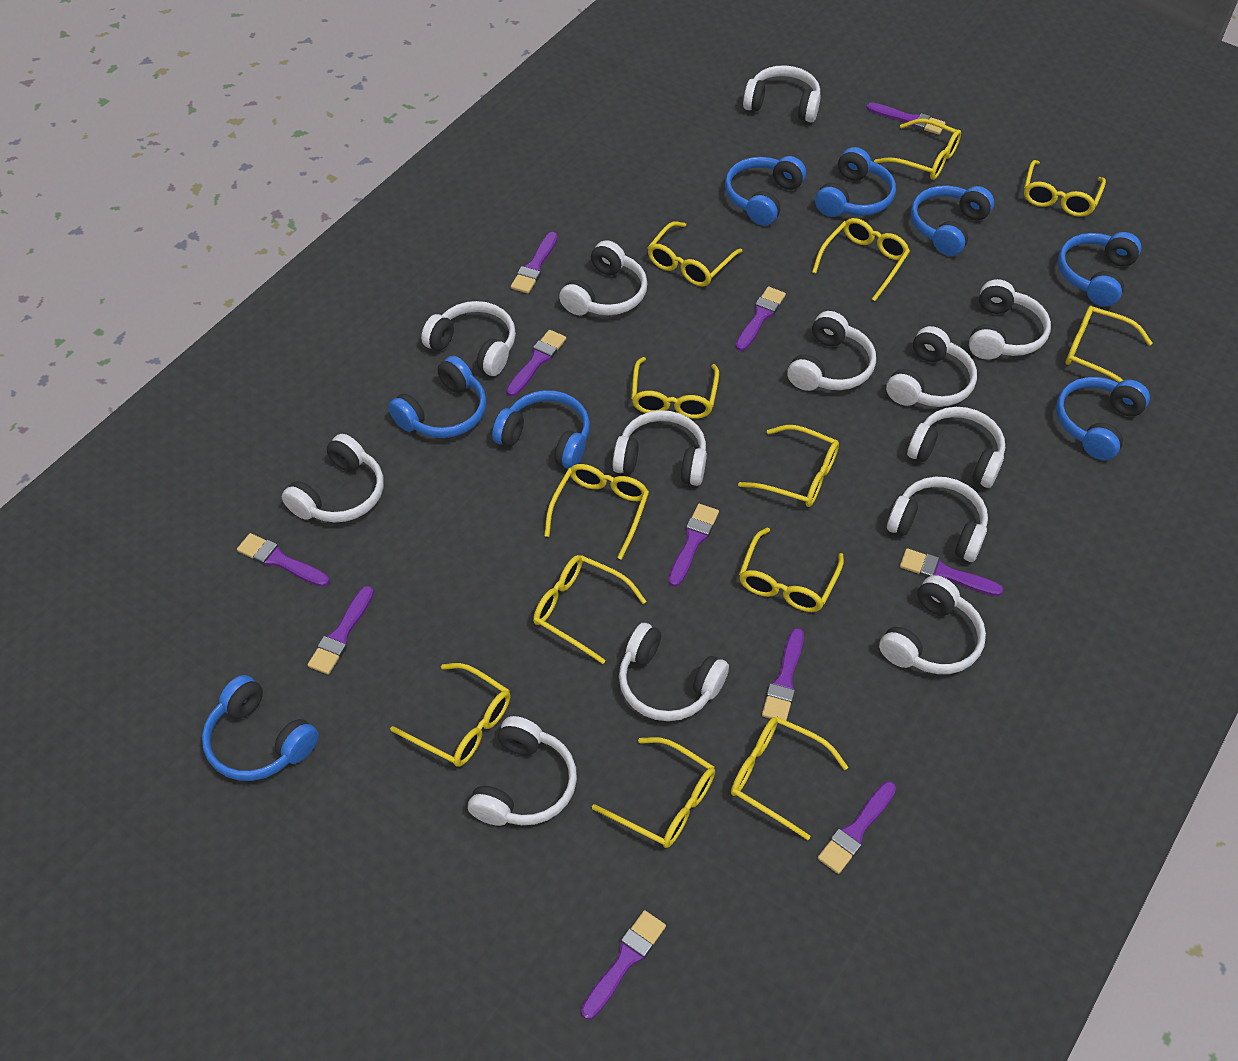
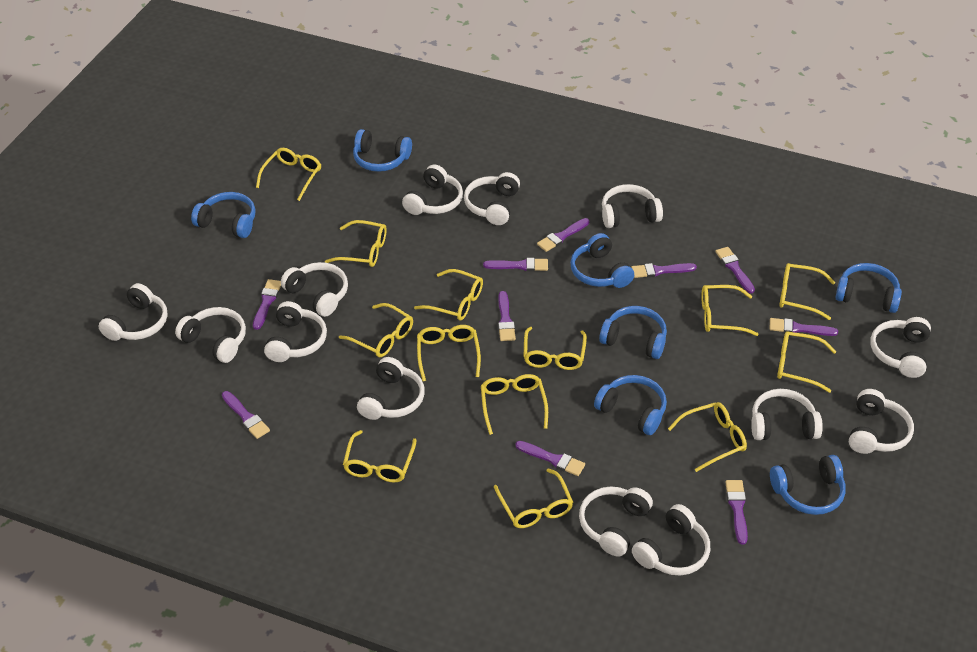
blue headphones: 8 -> 7
purple brush: 11 -> 10

